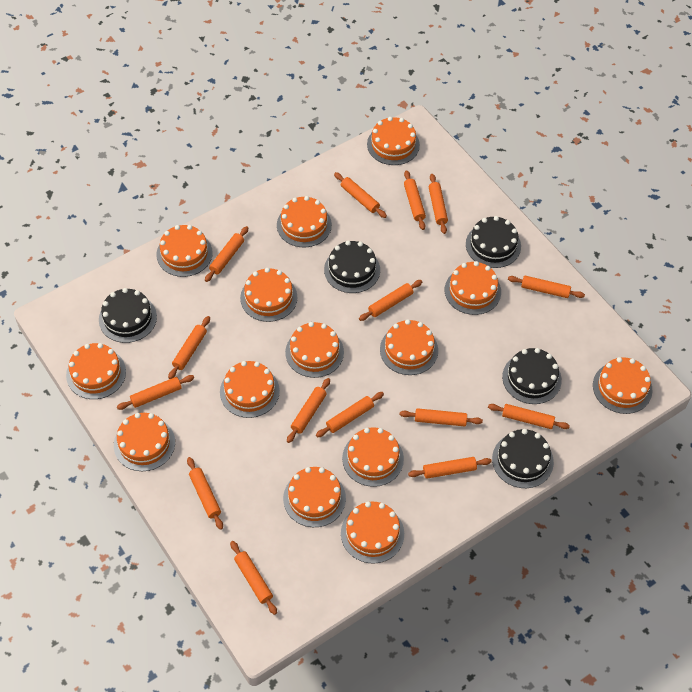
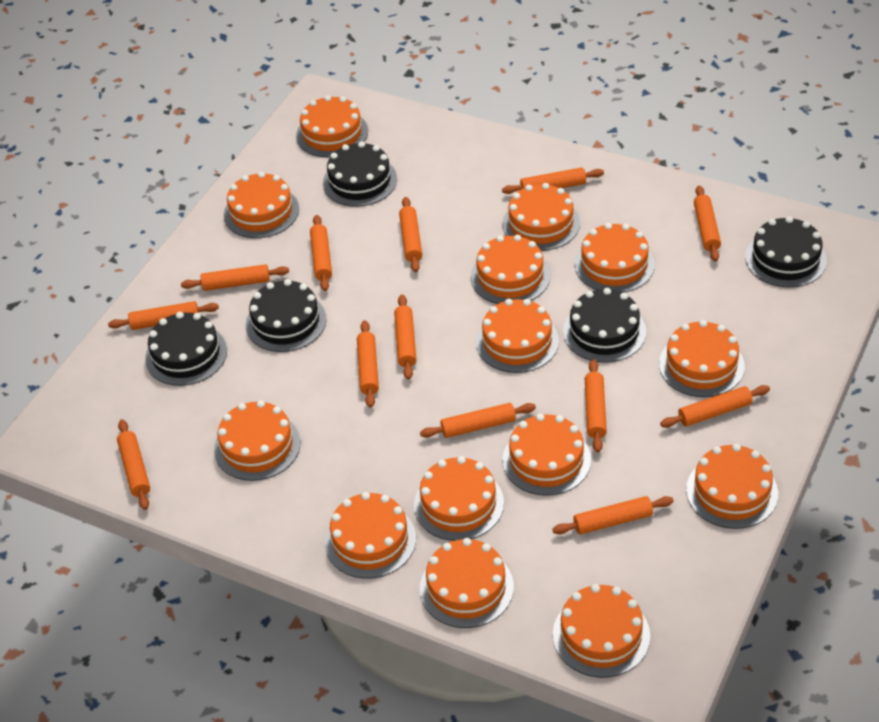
orange rolling pin: 15 -> 13

